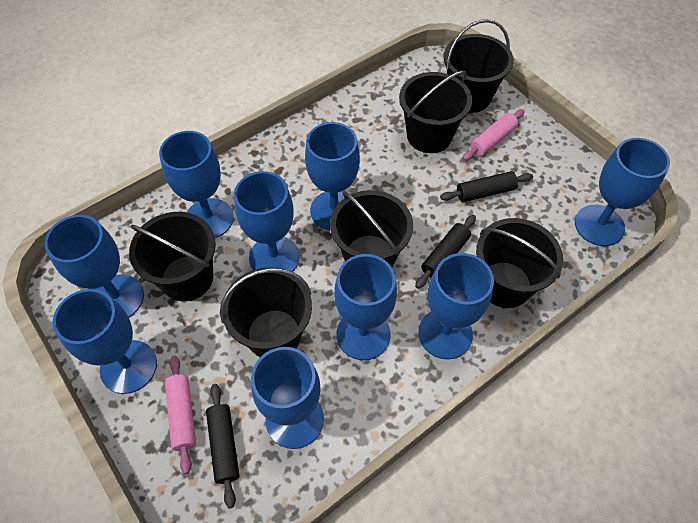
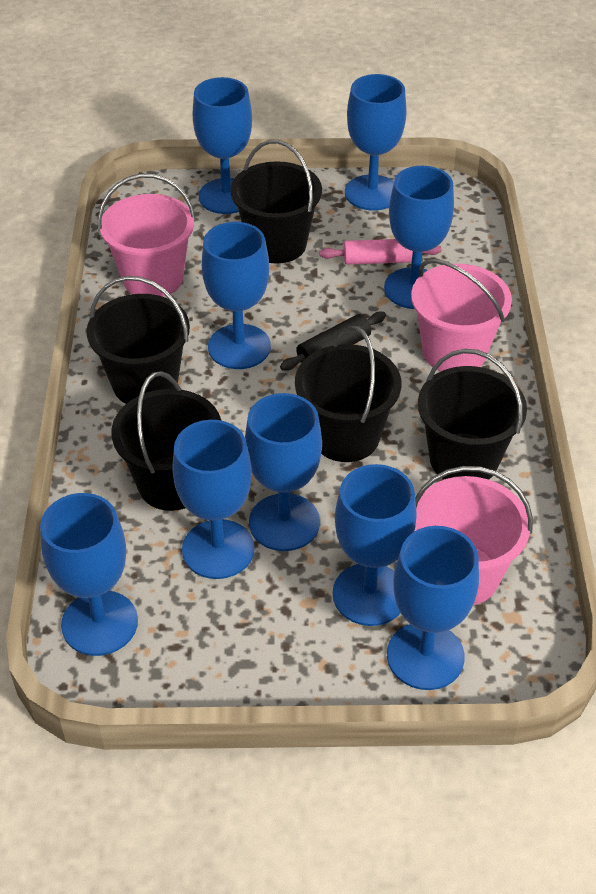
black bucket: 6 -> 5
black rolling pin: 3 -> 1
pink bucket: 0 -> 3
pink rolling pin: 2 -> 1

